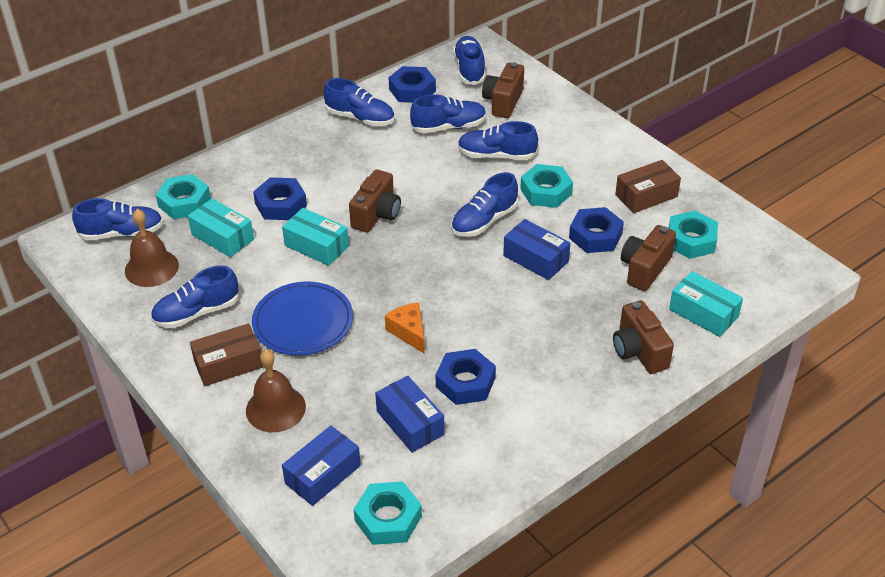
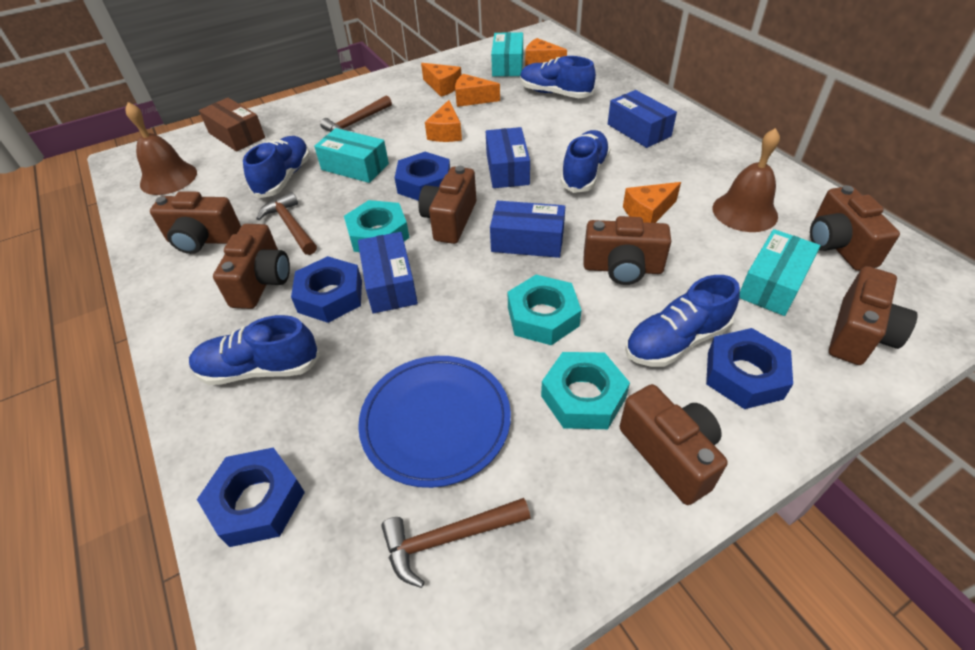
blue box: 3 -> 4
blue shoe: 7 -> 5
brown box: 2 -> 1
brown camera: 4 -> 7
brown hammer: 0 -> 3
orange cheese: 1 -> 5
turquoise nut: 4 -> 3

